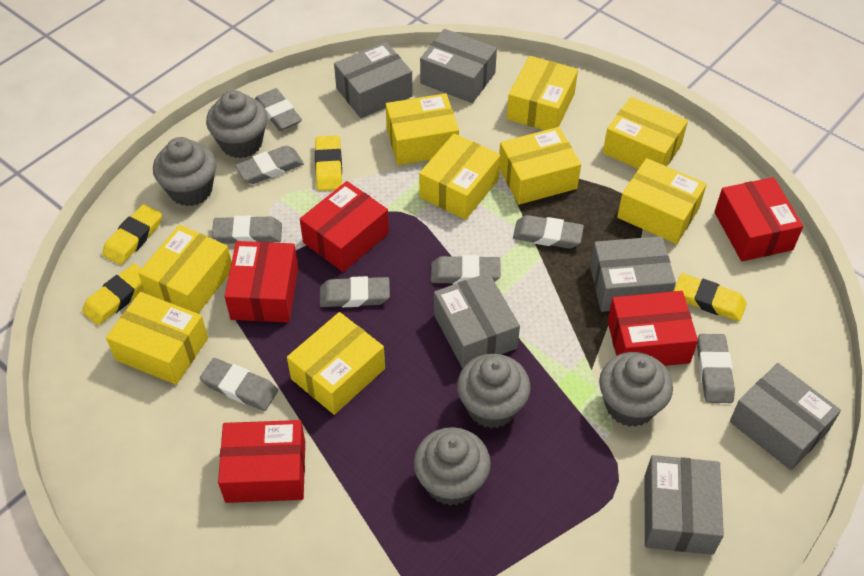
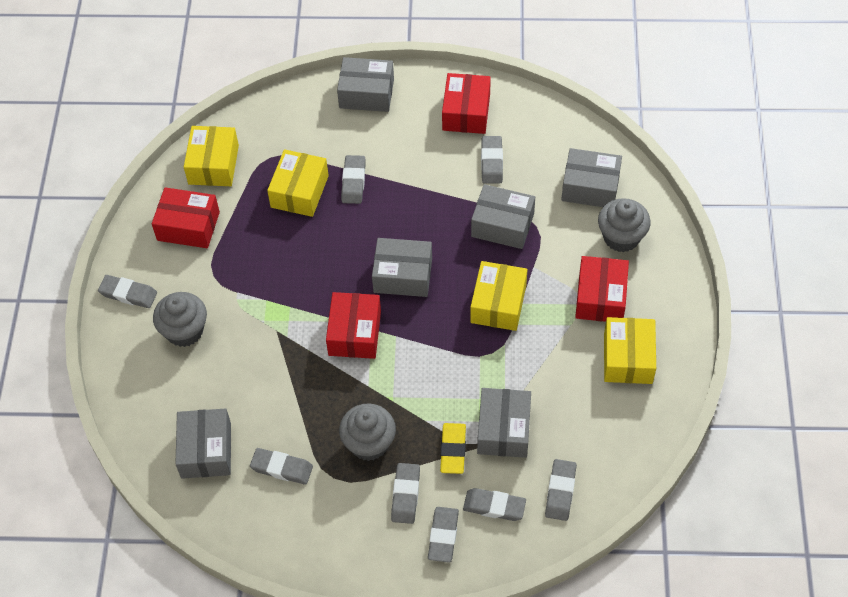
grey cupcake: 5 -> 3
red box: 5 -> 4
yellow box: 9 -> 4
yellow eraser: 4 -> 1

